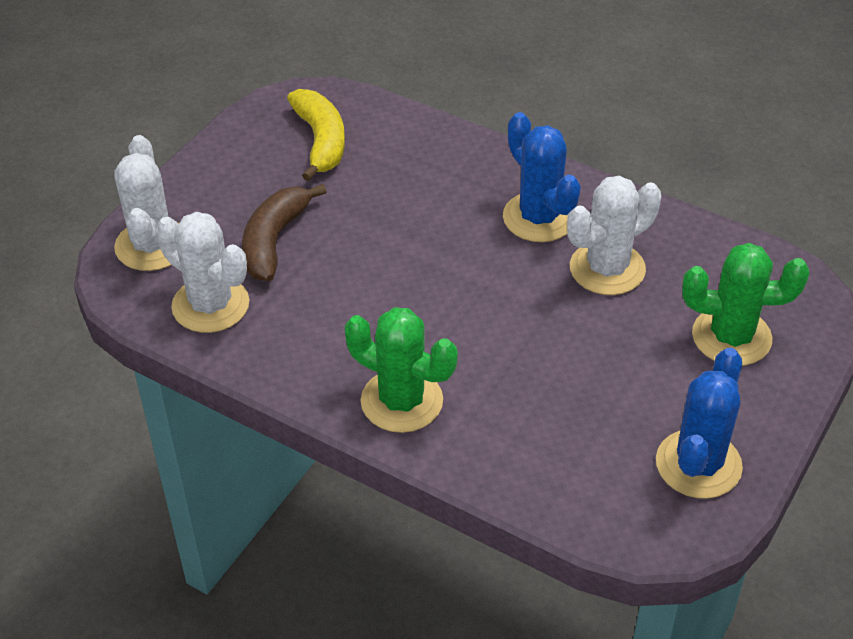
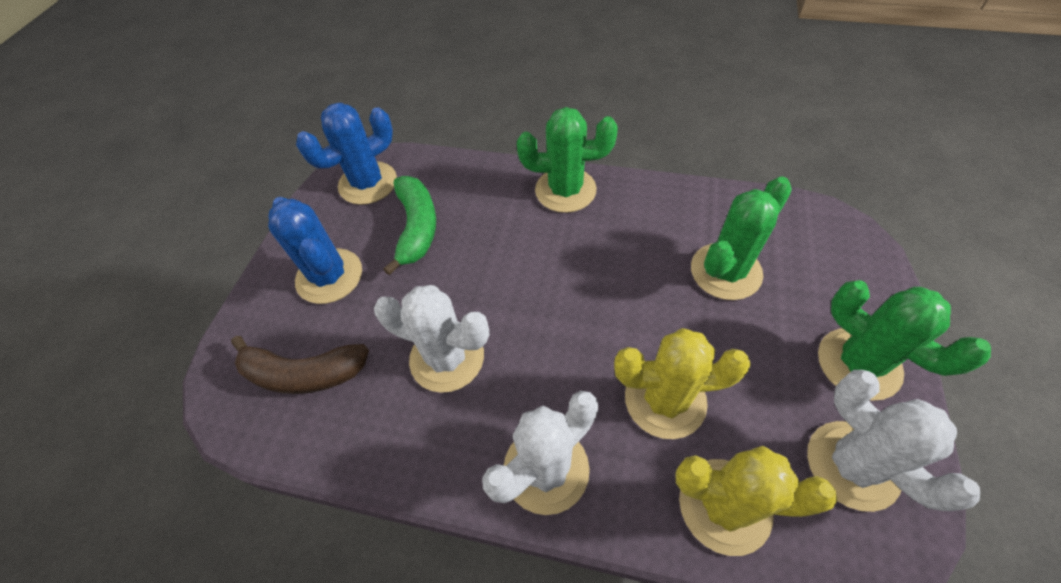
green banana: 0 -> 1
green cactus: 2 -> 3
yellow banana: 1 -> 0
yellow cactus: 0 -> 2

